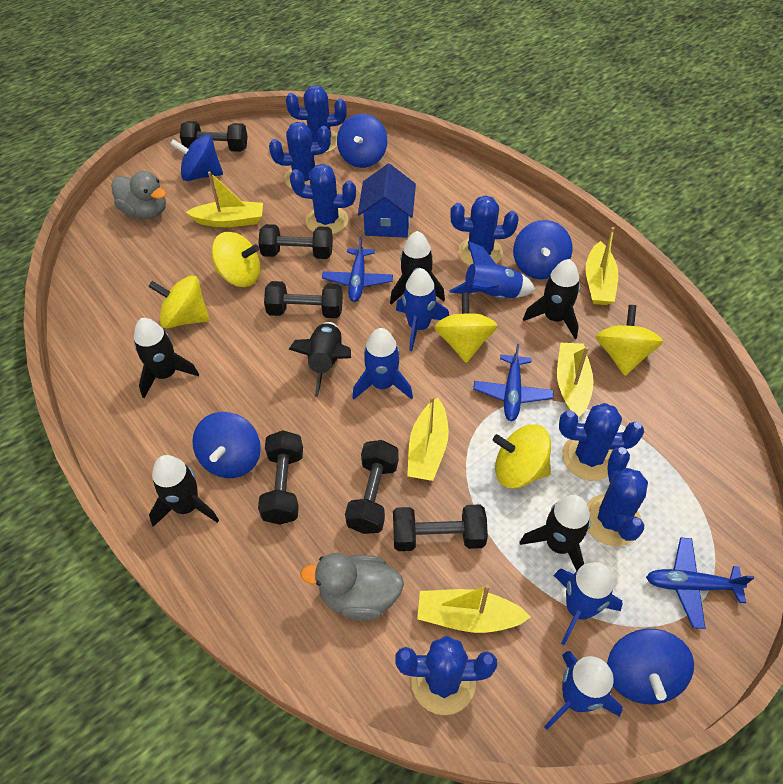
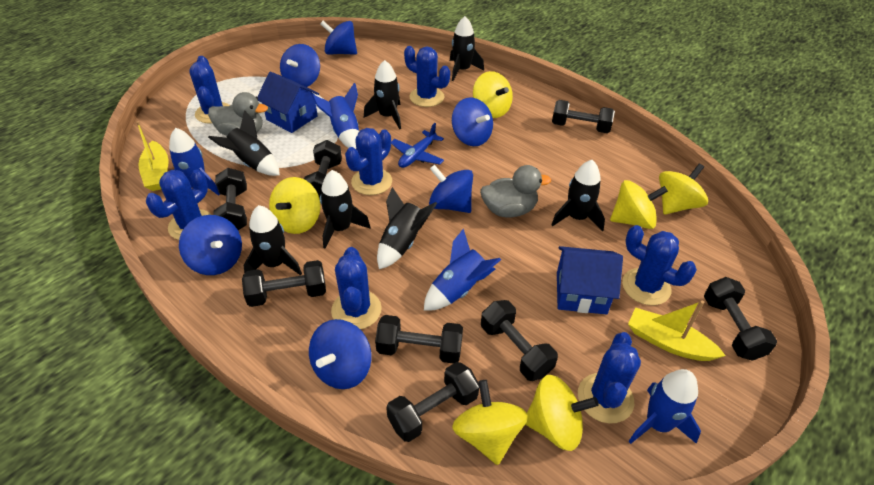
black dumbbell: 6 -> 8
black rocket: 6 -> 7
blue house: 1 -> 2
blue plane: 3 -> 1
blue rocket: 5 -> 4
blue spinning top: 5 -> 6
yellow boat: 5 -> 2
yellow spinning top: 5 -> 6

